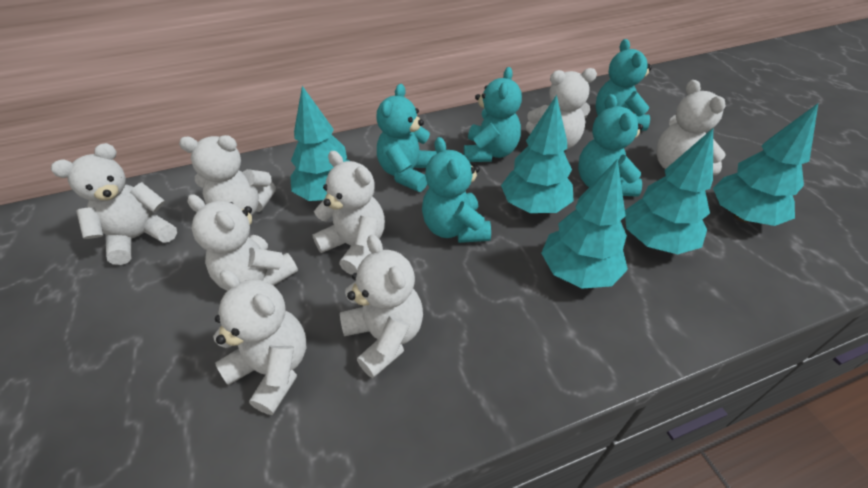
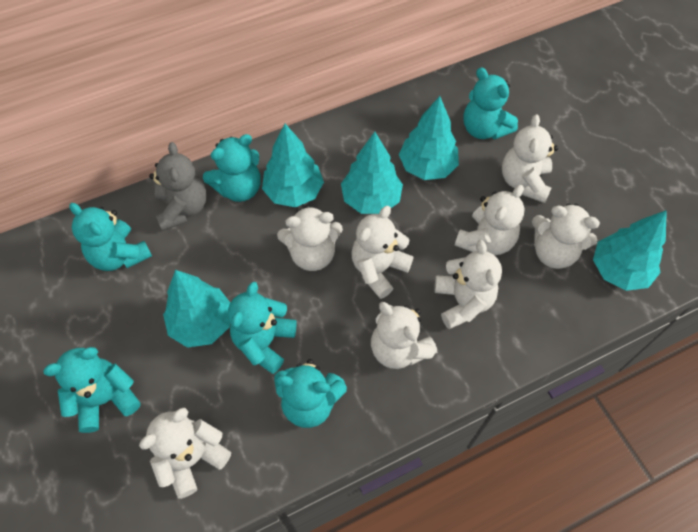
grey teddy bear: 0 -> 1
turquoise teddy bear: 5 -> 6

